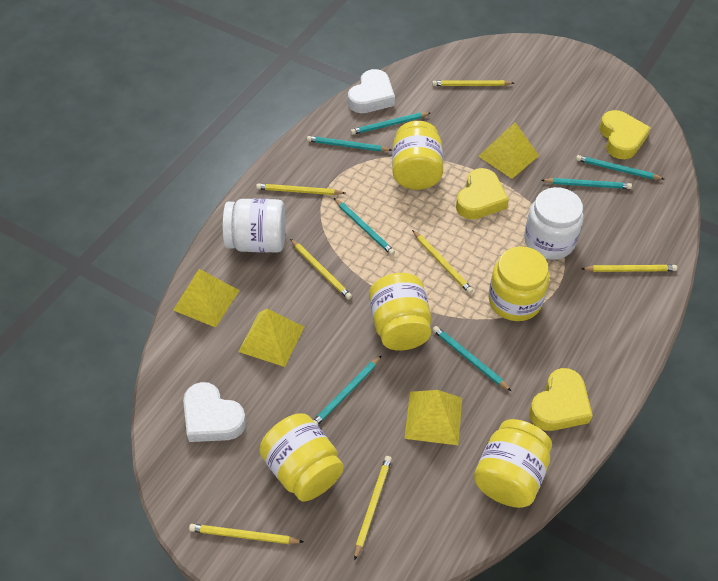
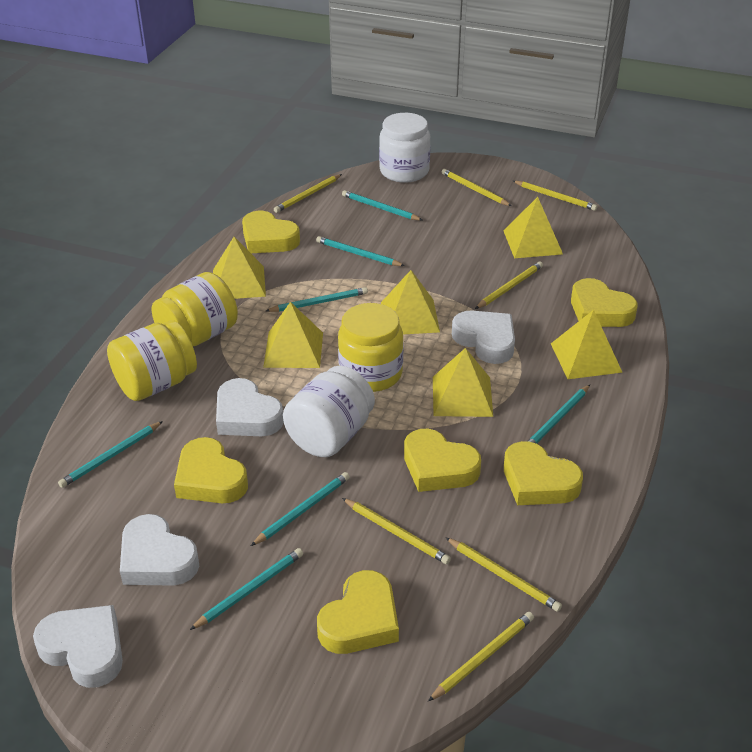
white heart: 2 -> 4
yellow heart: 3 -> 6
yellow jar: 5 -> 3
yellow pyramid: 4 -> 6

